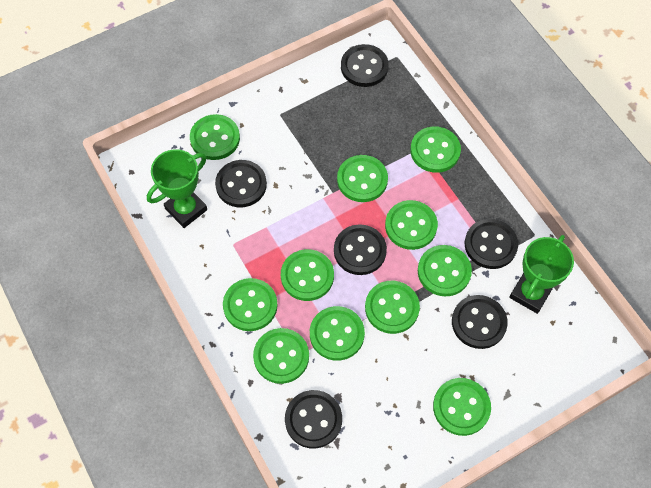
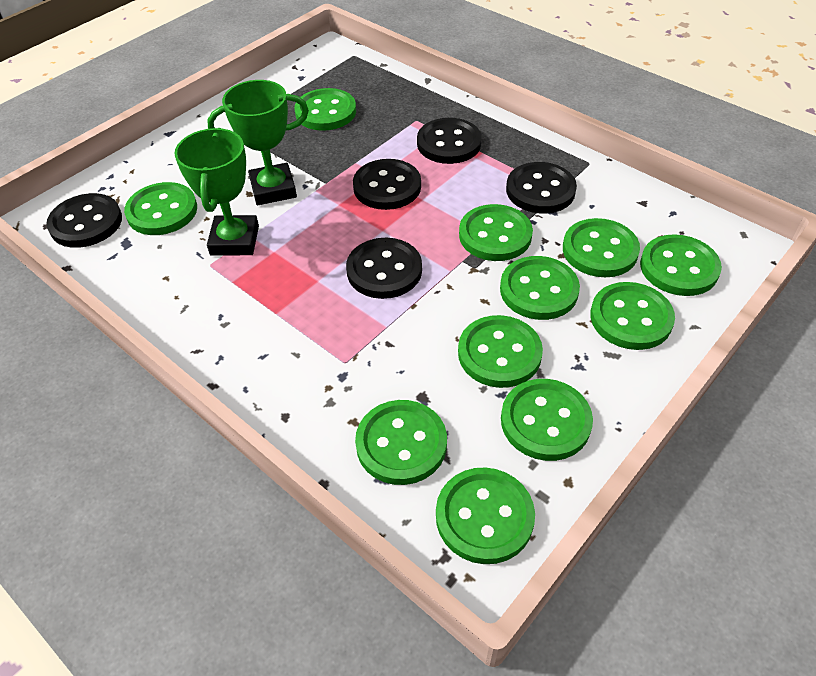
black button: 6 -> 5

